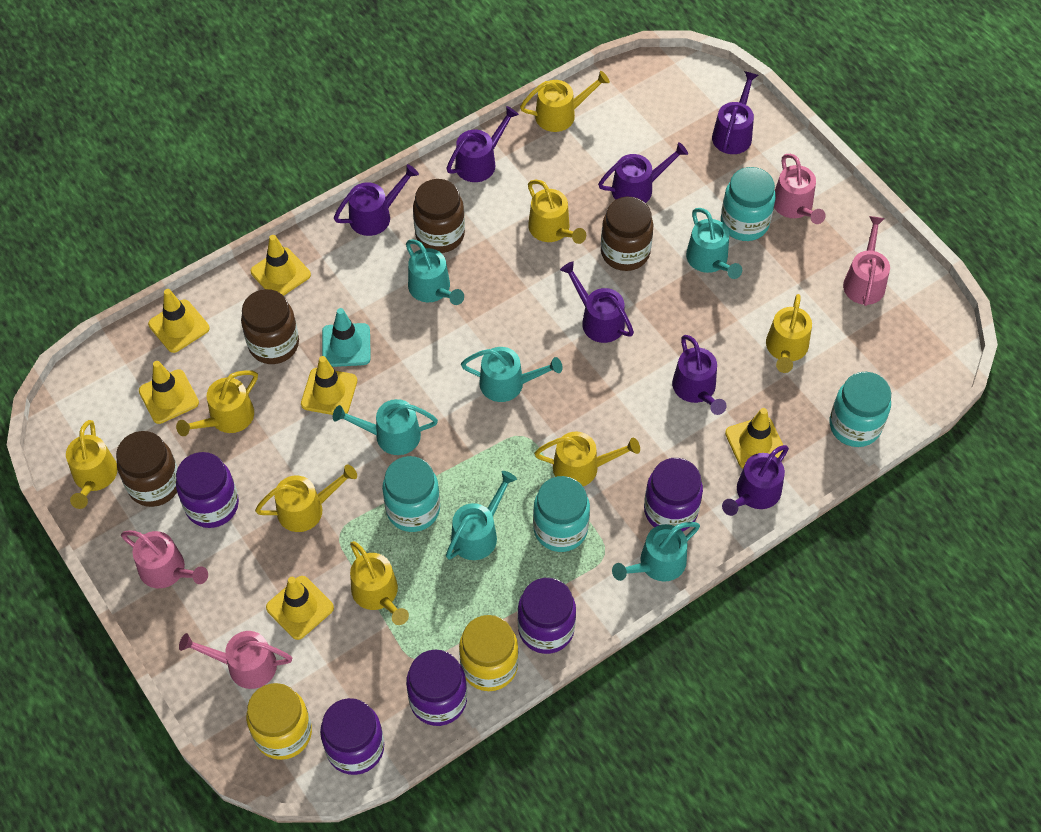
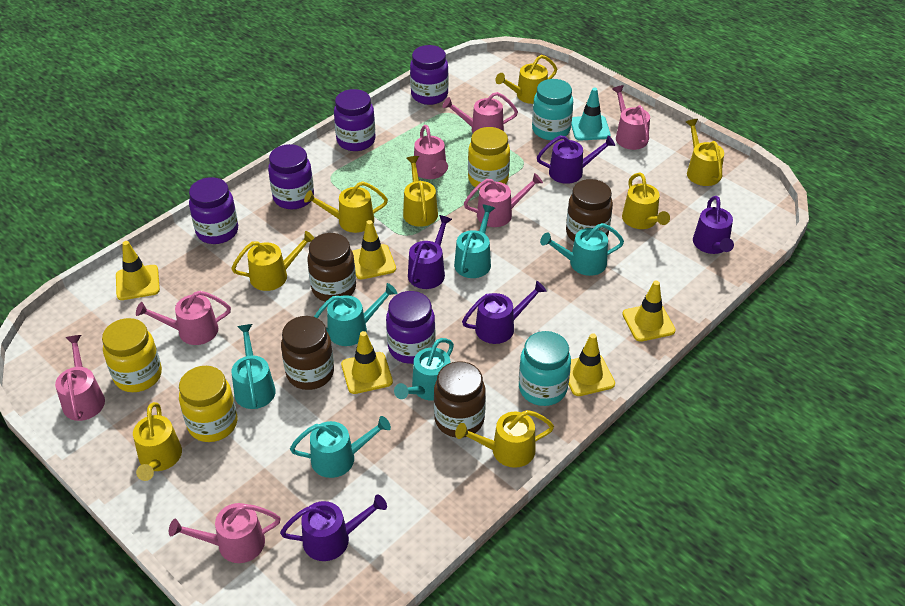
pink watering can: 4 -> 7
purple watering can: 7 -> 5
turquoise jar: 4 -> 2
yellow jar: 2 -> 3
yellow traffic cone: 6 -> 5

